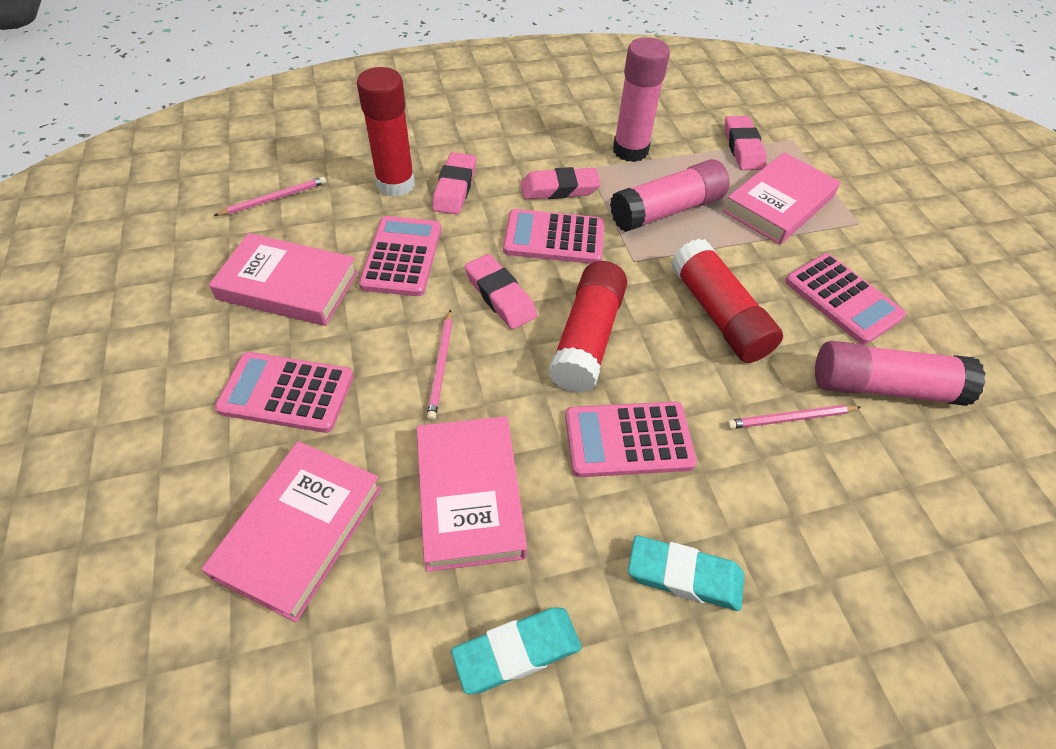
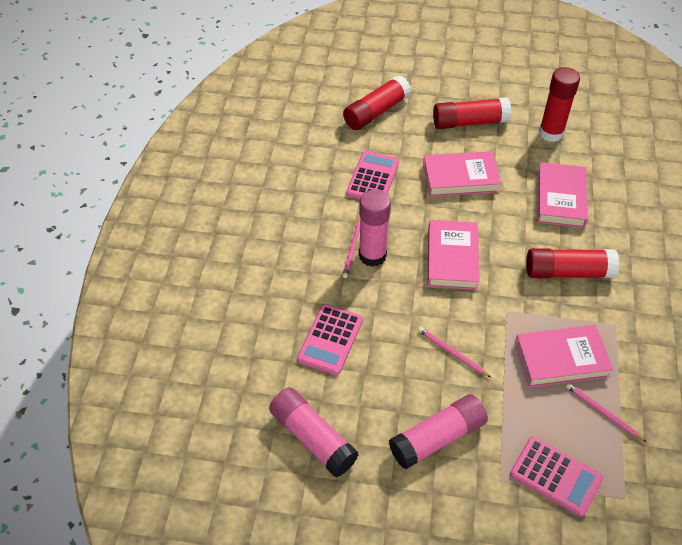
pink calculator: 5 -> 3
pink eraser: 4 -> 0
red glue stick: 3 -> 4
turquoise eraser: 2 -> 0

